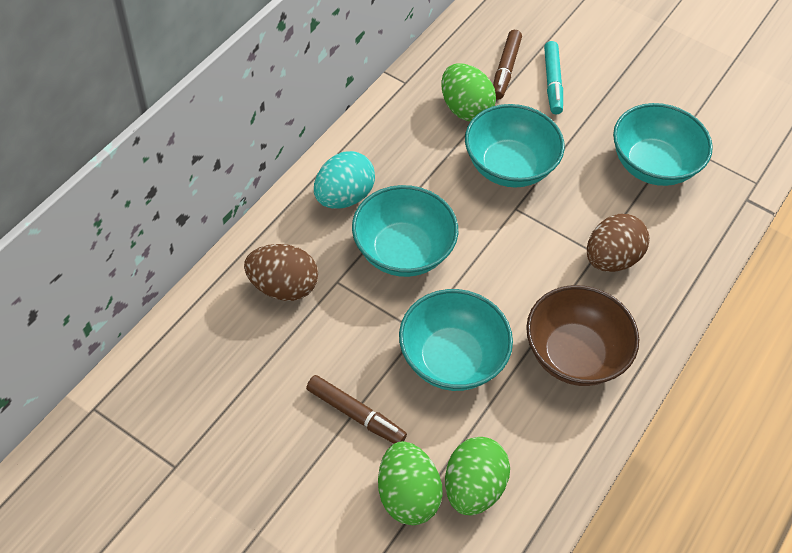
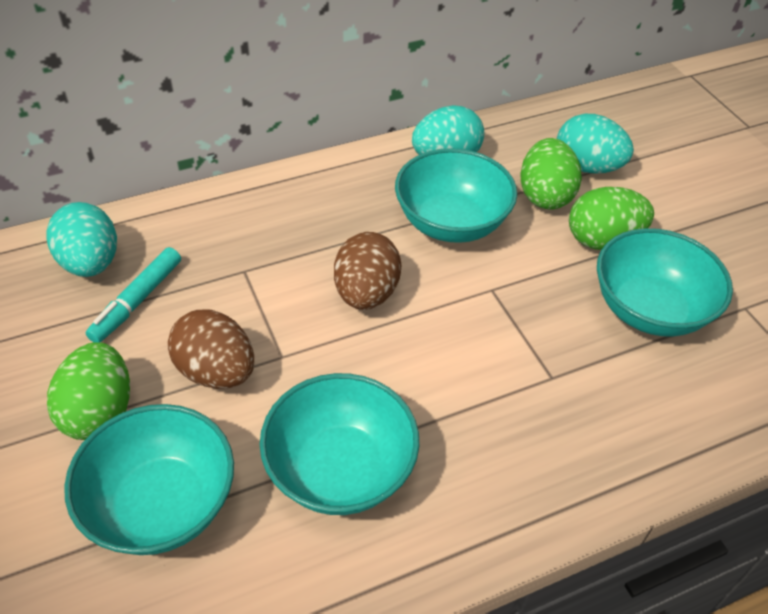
brown bowl: 1 -> 0
brown marker: 2 -> 0
turquoise egg: 1 -> 3

